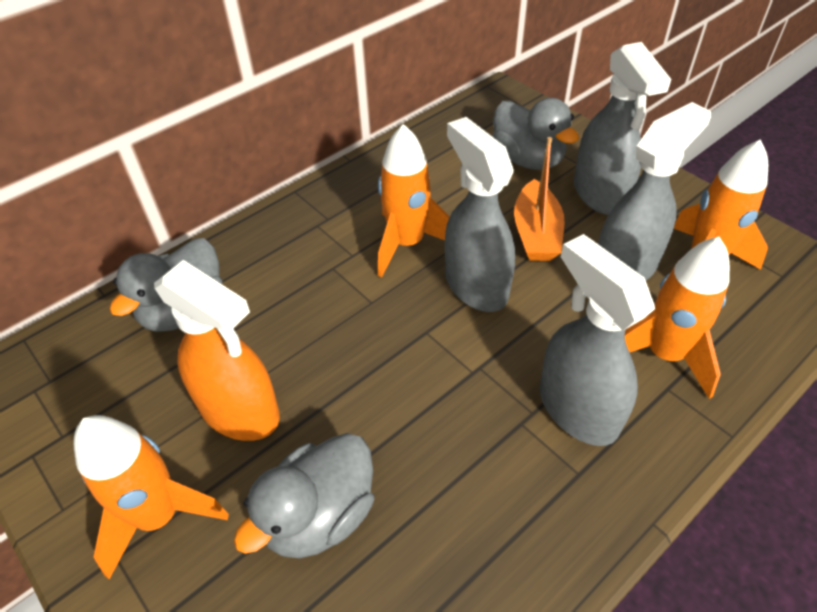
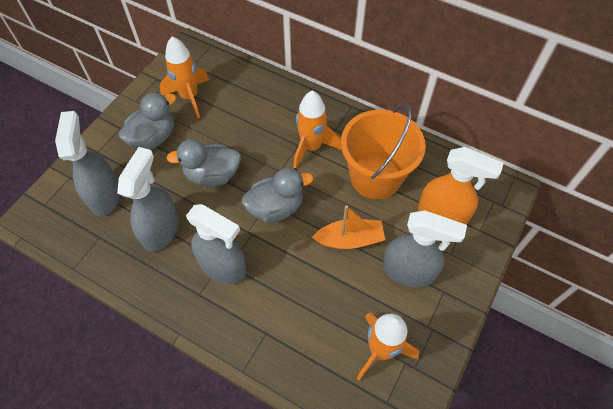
orange bucket: 0 -> 1
orange rocket: 4 -> 3

